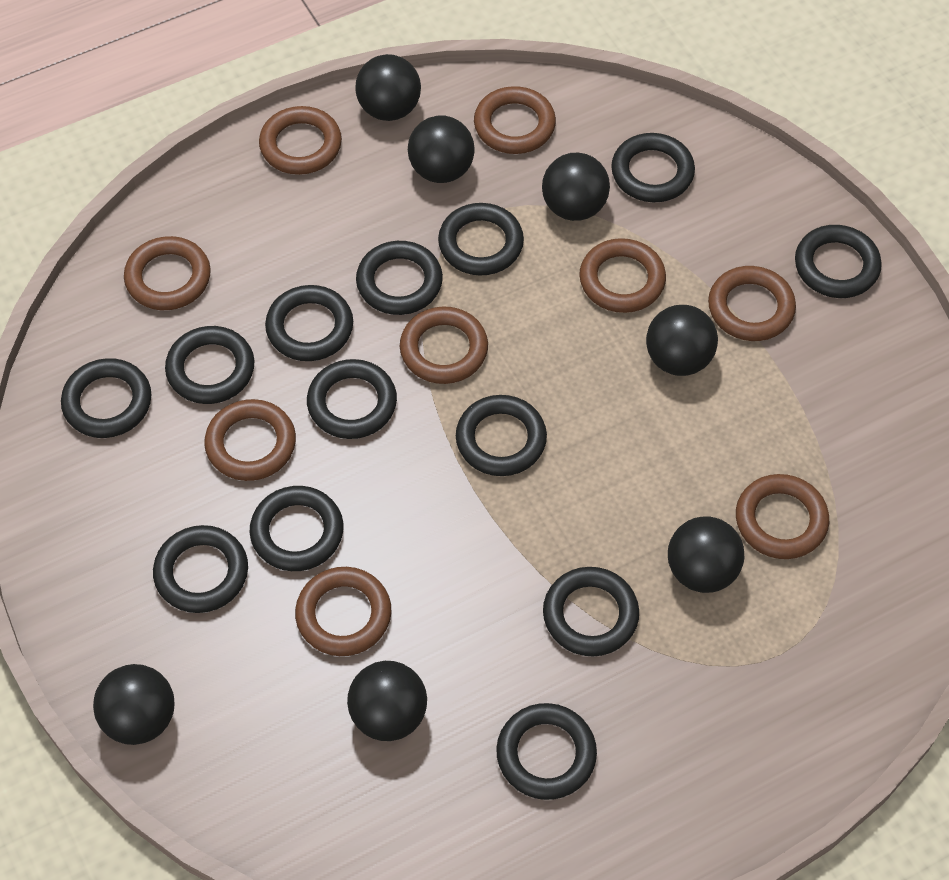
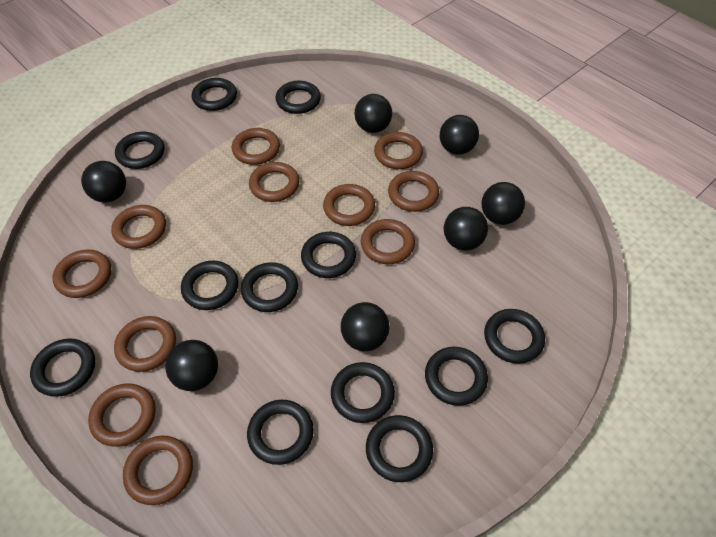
black ring: 13 -> 12
brown ring: 9 -> 11

